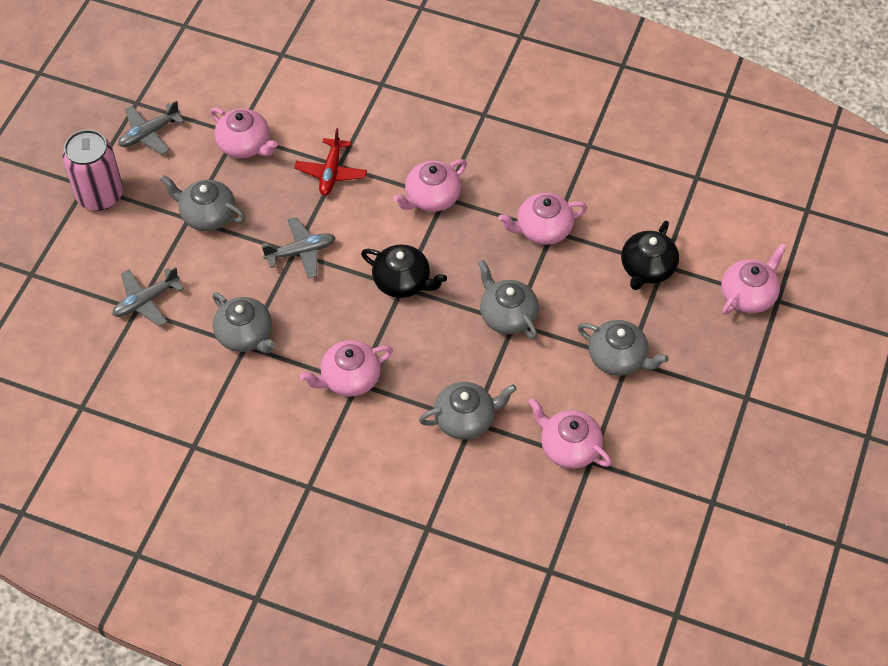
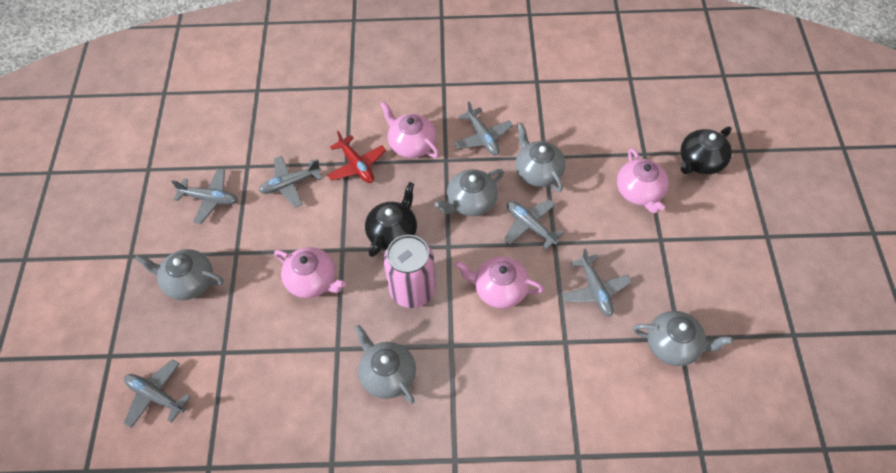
grey plane: 3 -> 6
pink teapot: 6 -> 4

